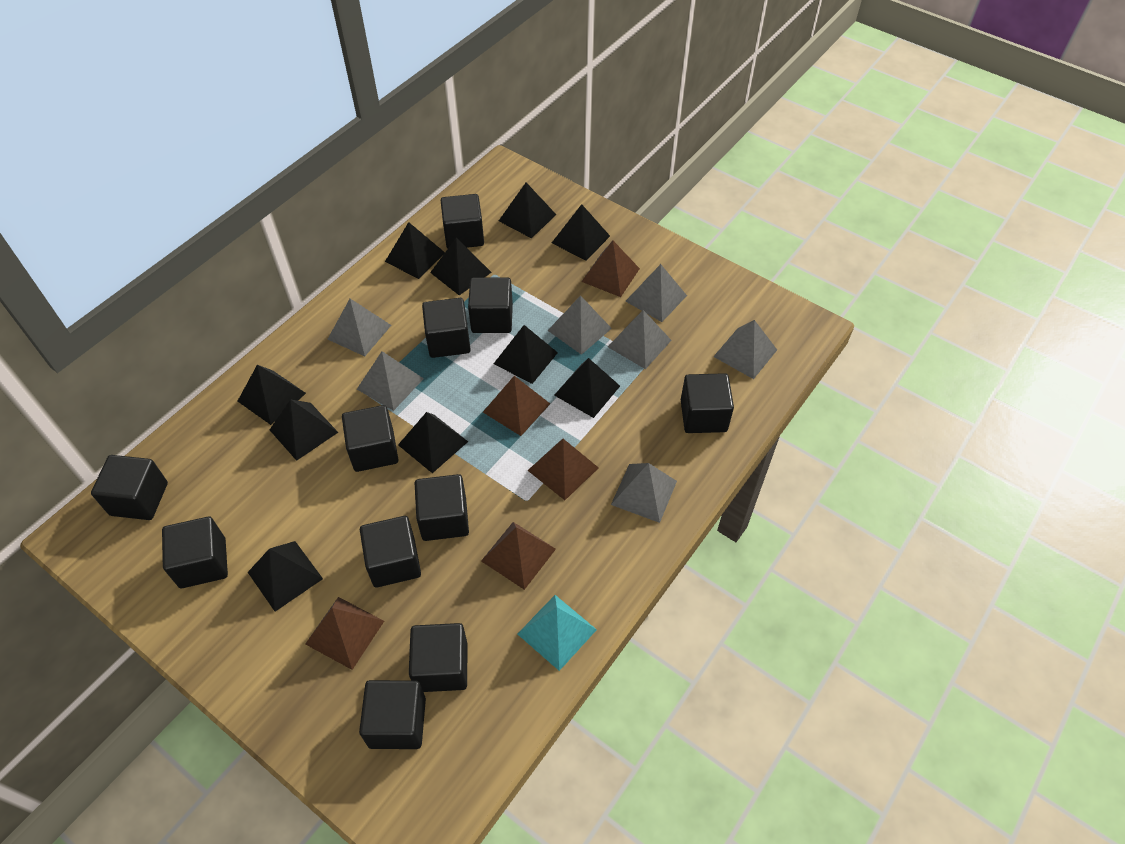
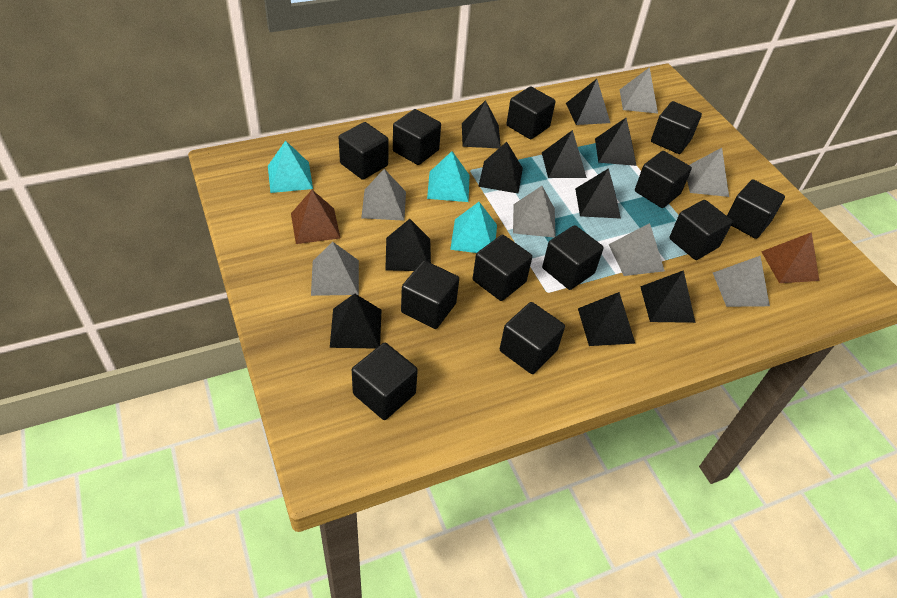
black cube: 11 -> 12
brown pyramid: 5 -> 2
turquoise pyramid: 1 -> 3

